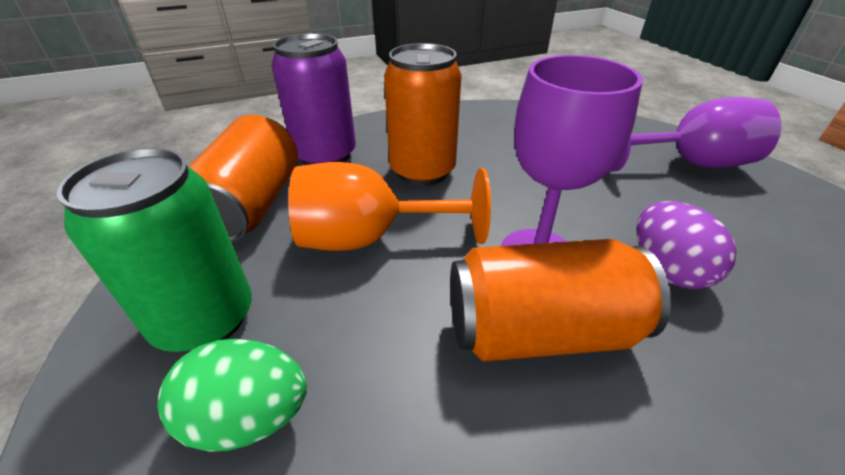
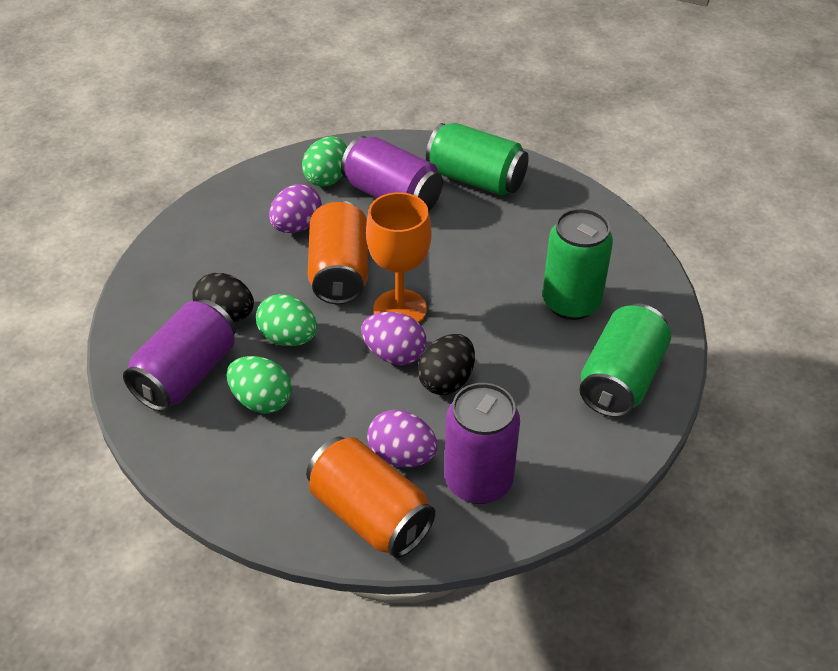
black egg: 0 -> 2
green can: 1 -> 3
green egg: 1 -> 3
orange can: 3 -> 2
purple can: 1 -> 3
purple egg: 1 -> 3
purple goblet: 2 -> 0

